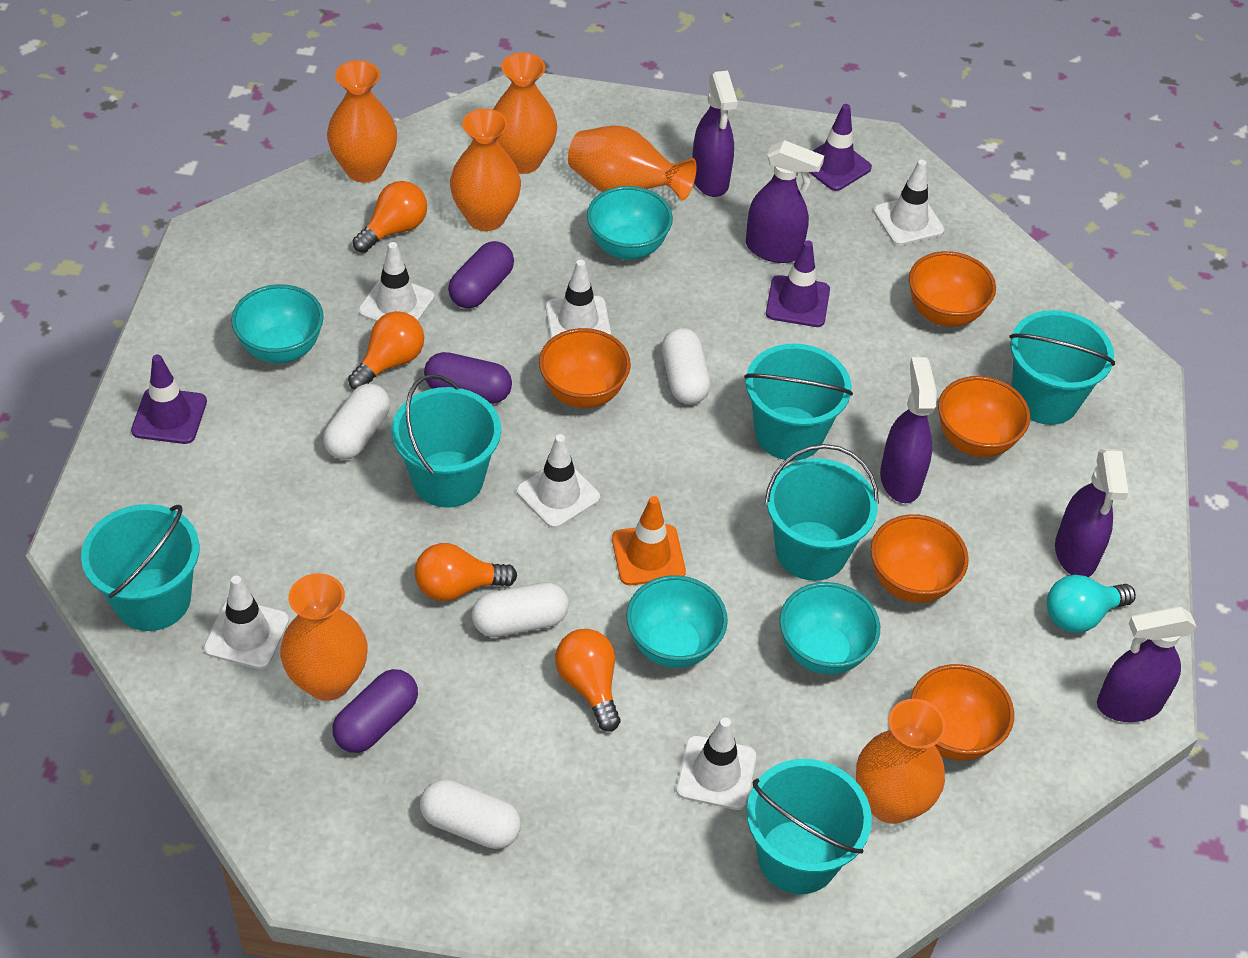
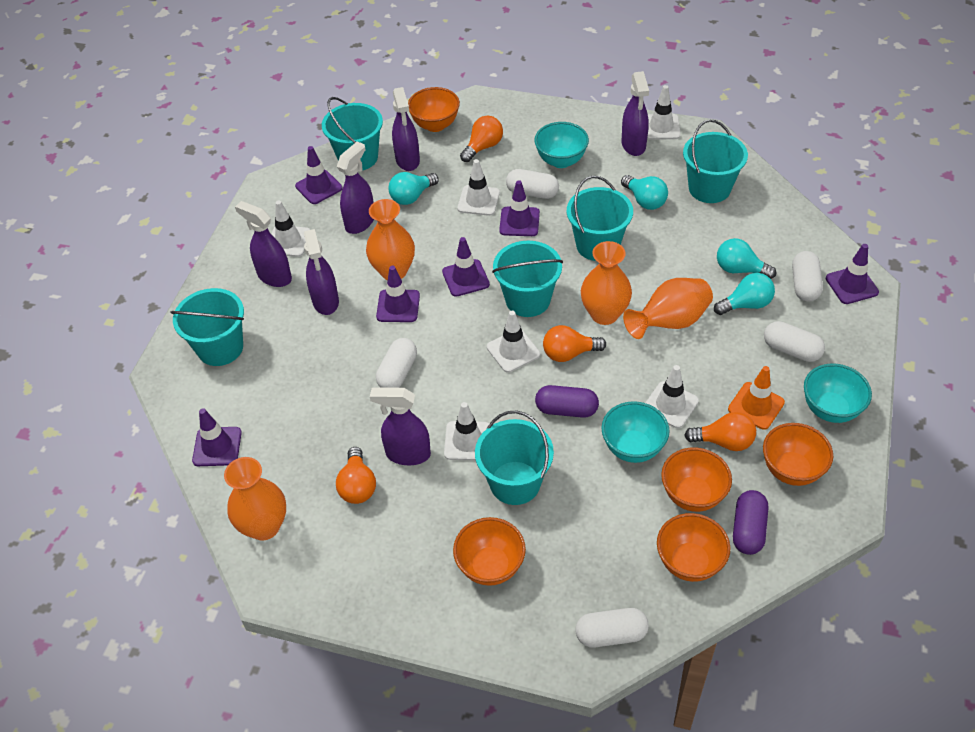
orange vase: 6 -> 4
purple capsule: 3 -> 2
purple spray bottle: 5 -> 6
purple traffic cone: 3 -> 6
turquoise bowl: 4 -> 3
turquoise light bulb: 1 -> 4
white capsule: 4 -> 5

